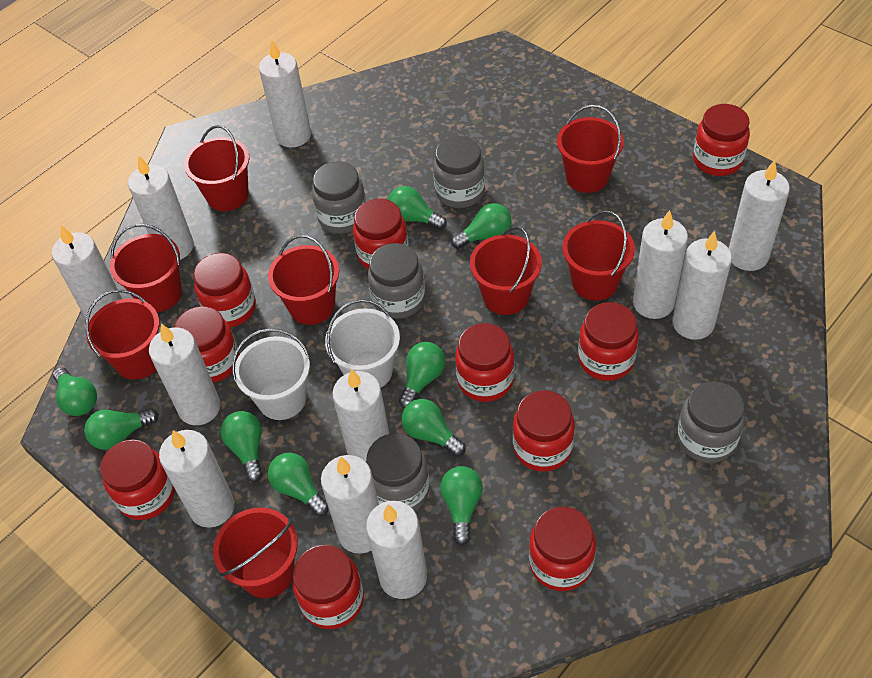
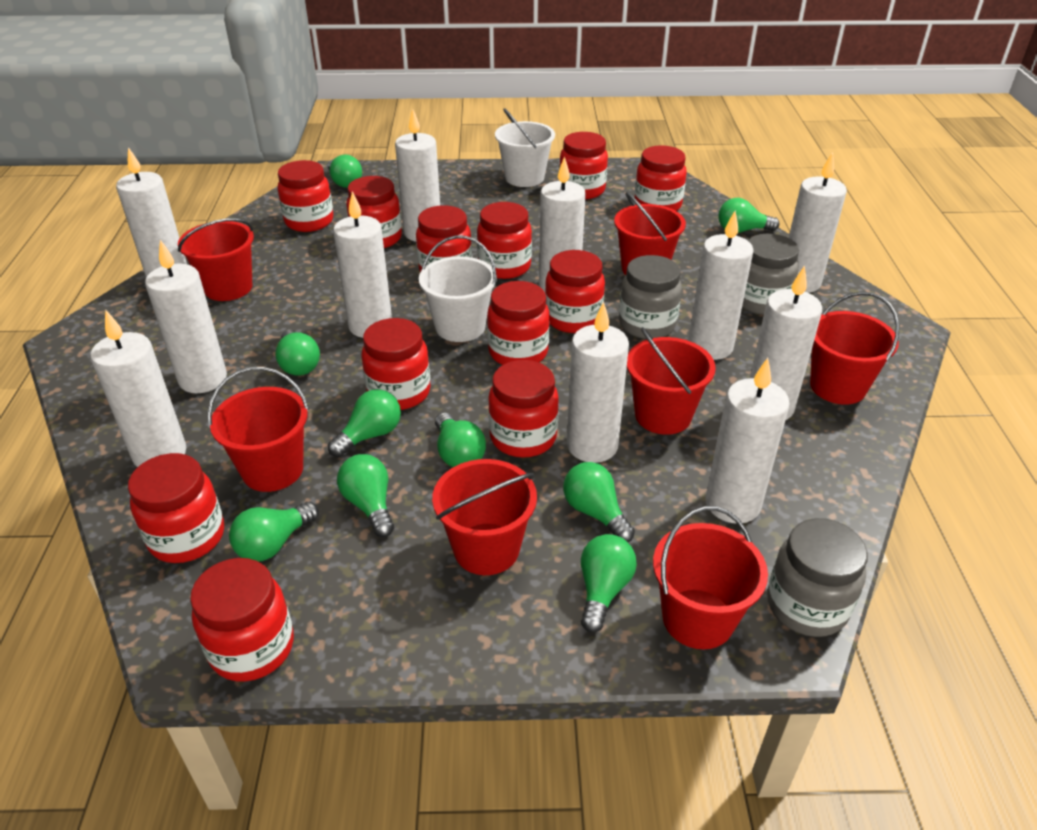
grey jar: 5 -> 3
red bucket: 8 -> 7
red jar: 10 -> 12

